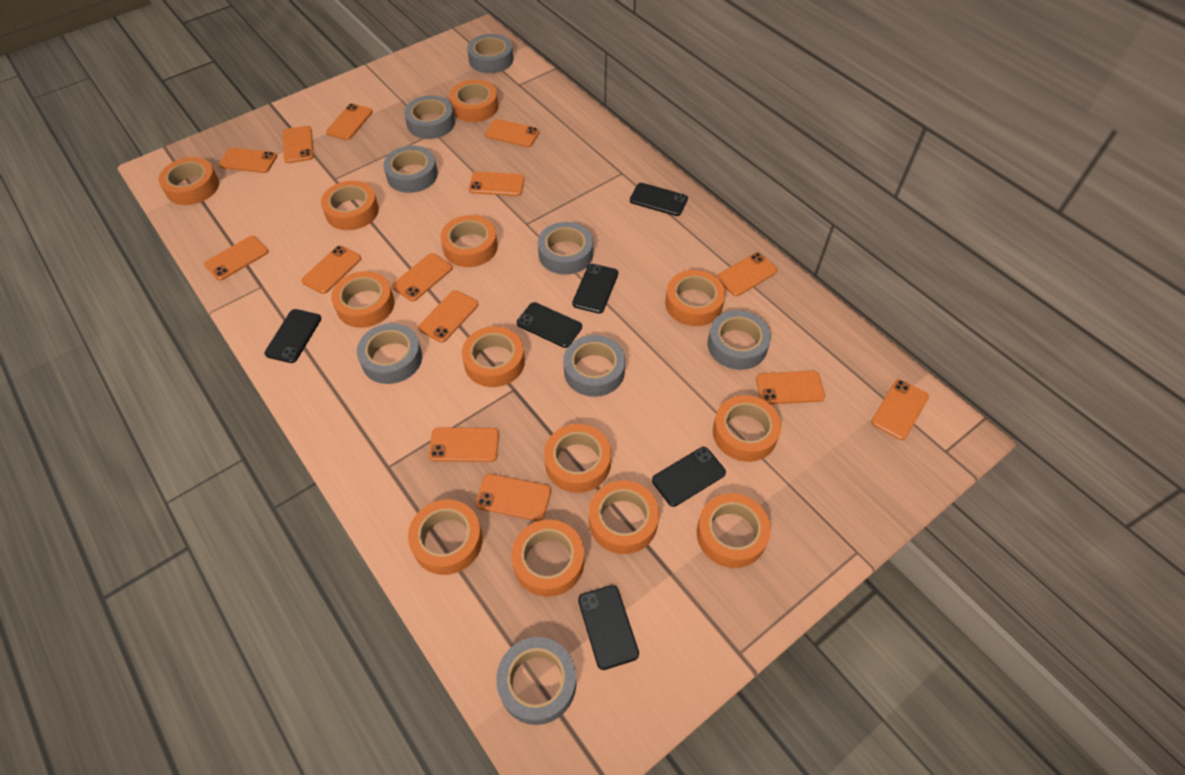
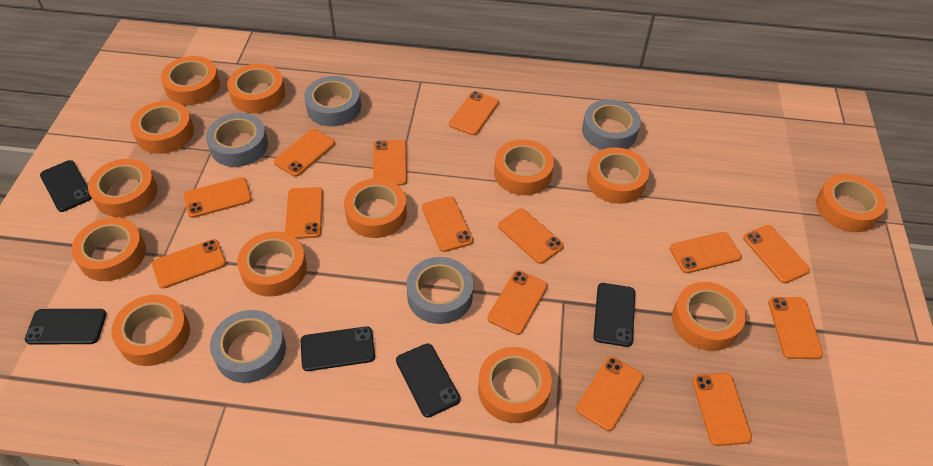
black phone: 6 -> 5
grey tape: 8 -> 5

